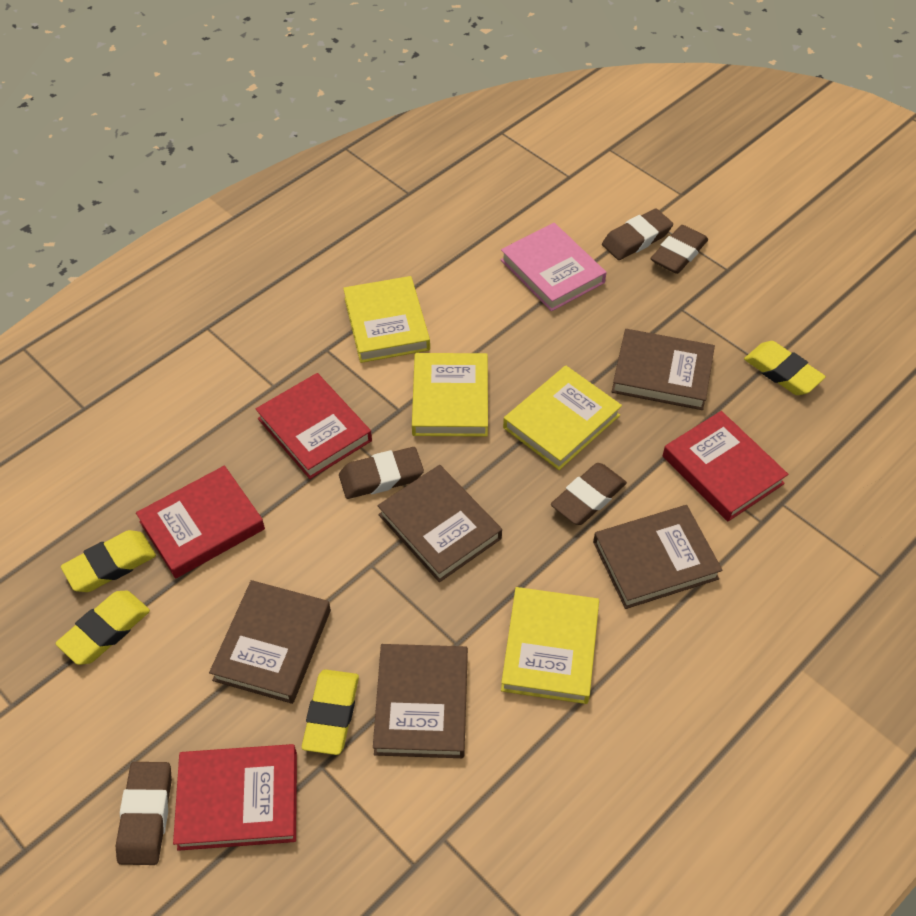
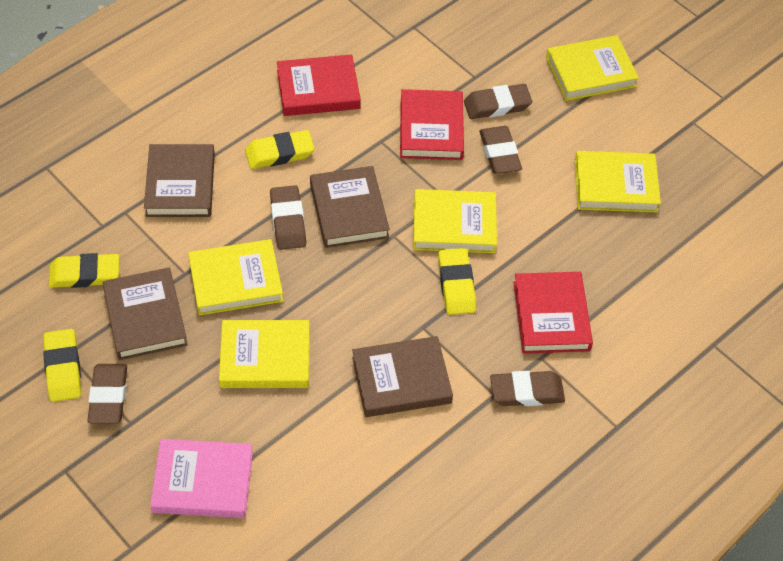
brown book: 5 -> 4
red book: 4 -> 3
yellow book: 4 -> 5

